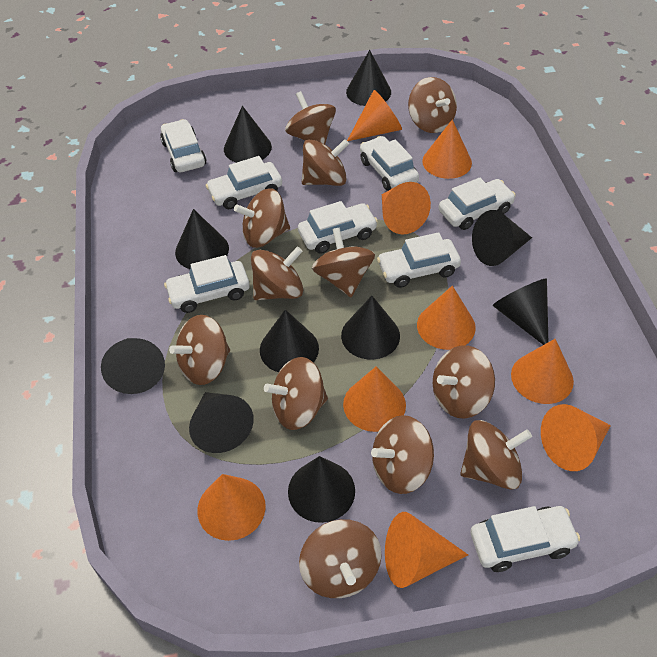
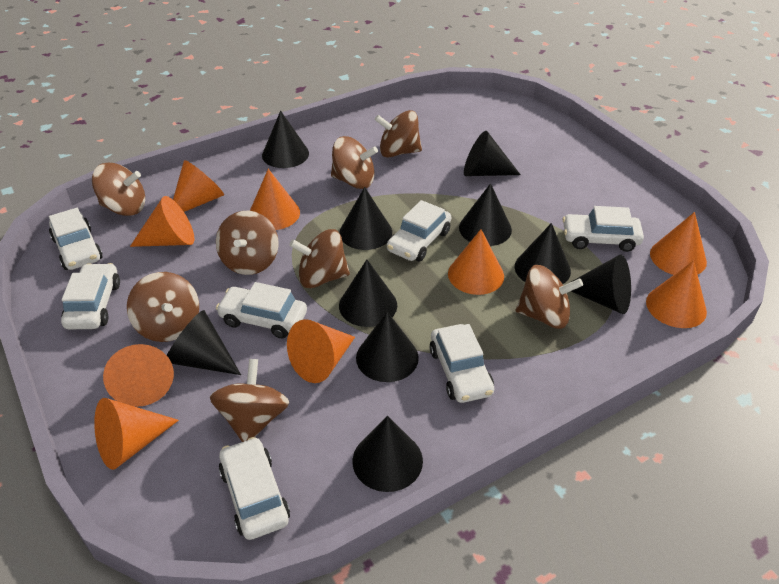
brown spinning top: 12 -> 8
white car: 8 -> 7

